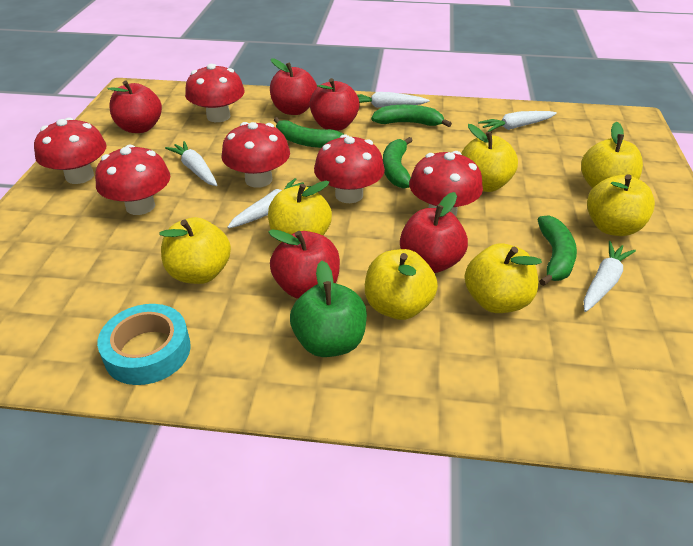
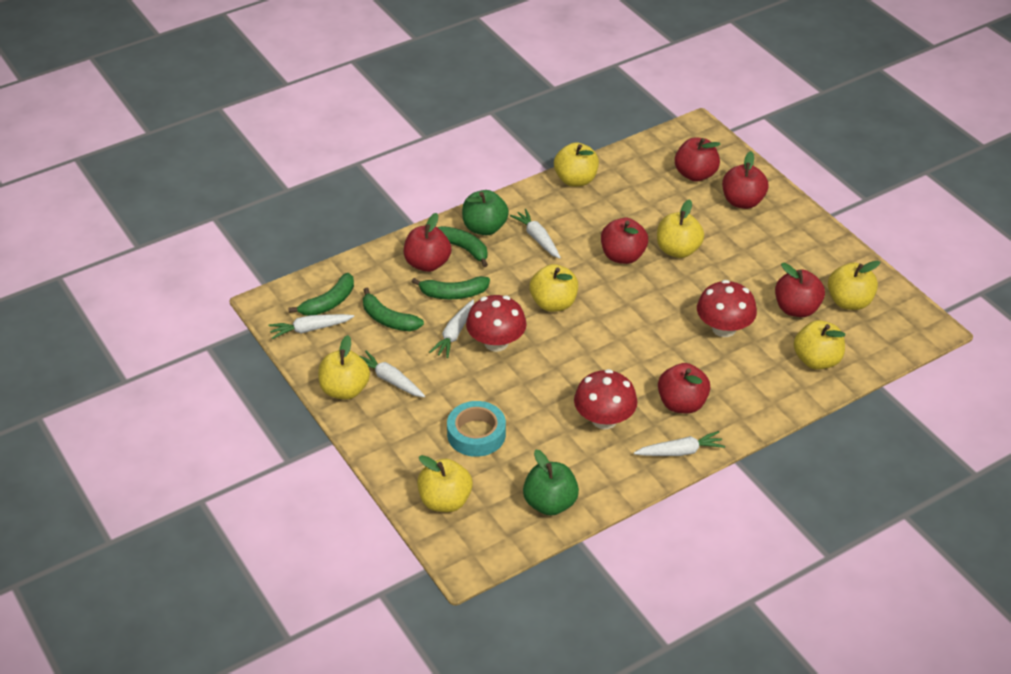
green apple: 1 -> 2
red apple: 5 -> 6
red mushroom: 6 -> 3

